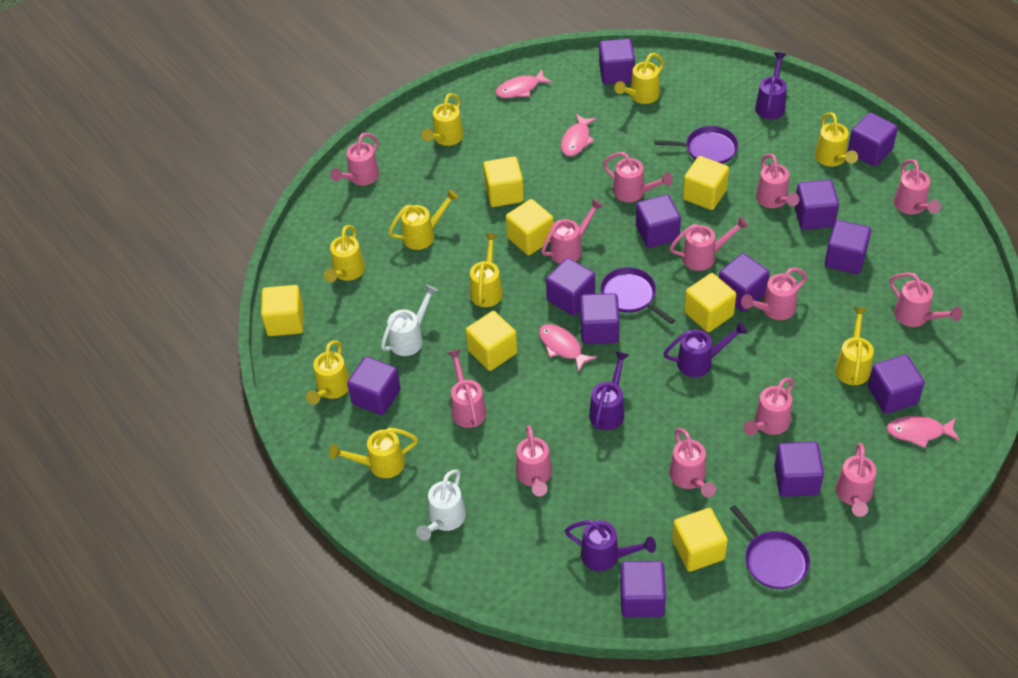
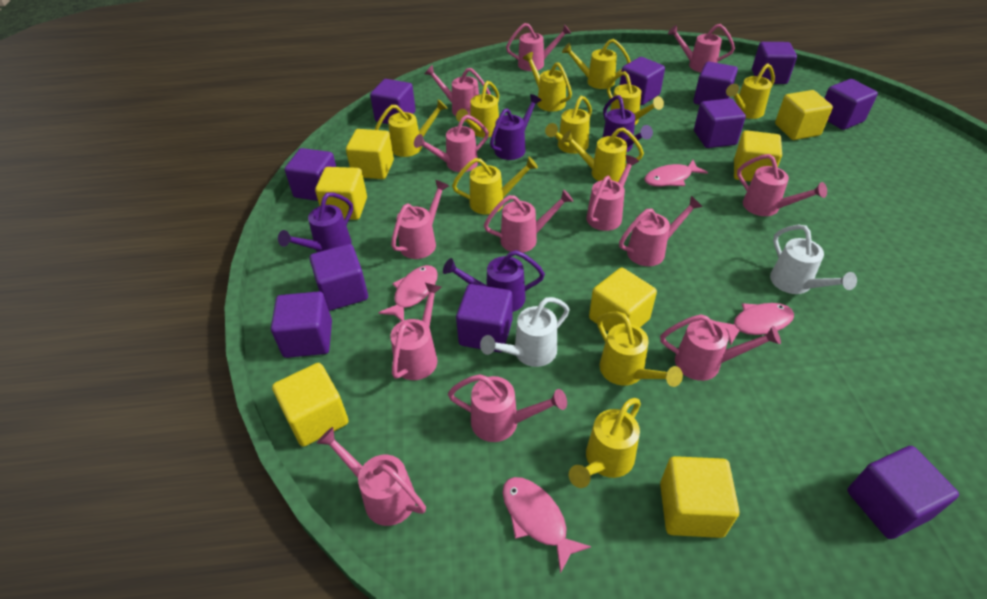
purple cube: 12 -> 11
purple pan: 3 -> 0
yellow watering can: 9 -> 11

